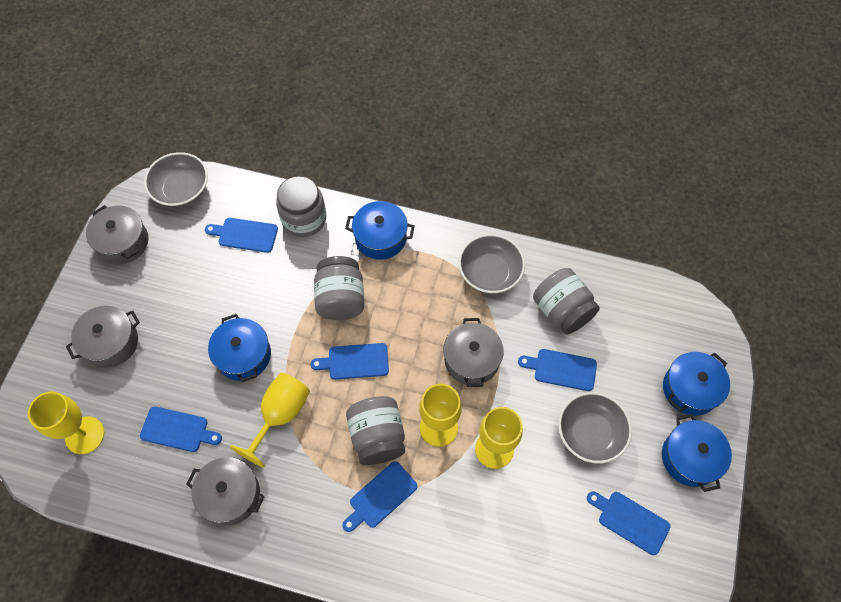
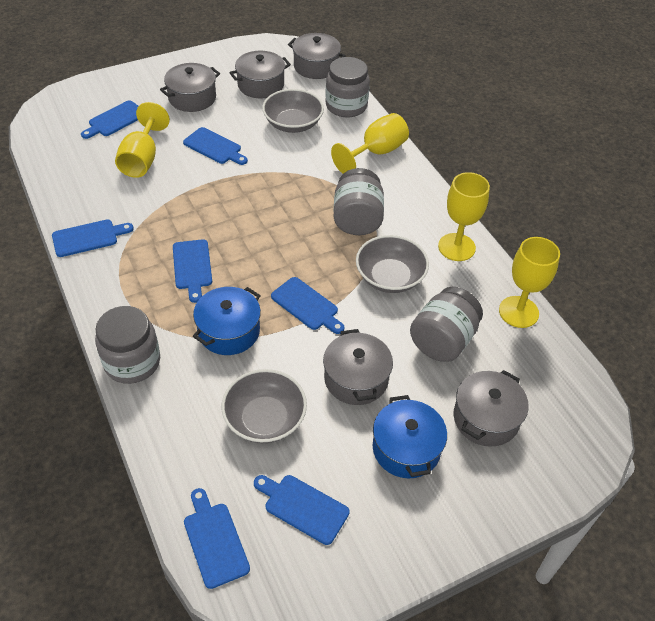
blue cutting board: 6 -> 7
blue pot: 4 -> 2
grey pot: 4 -> 5

